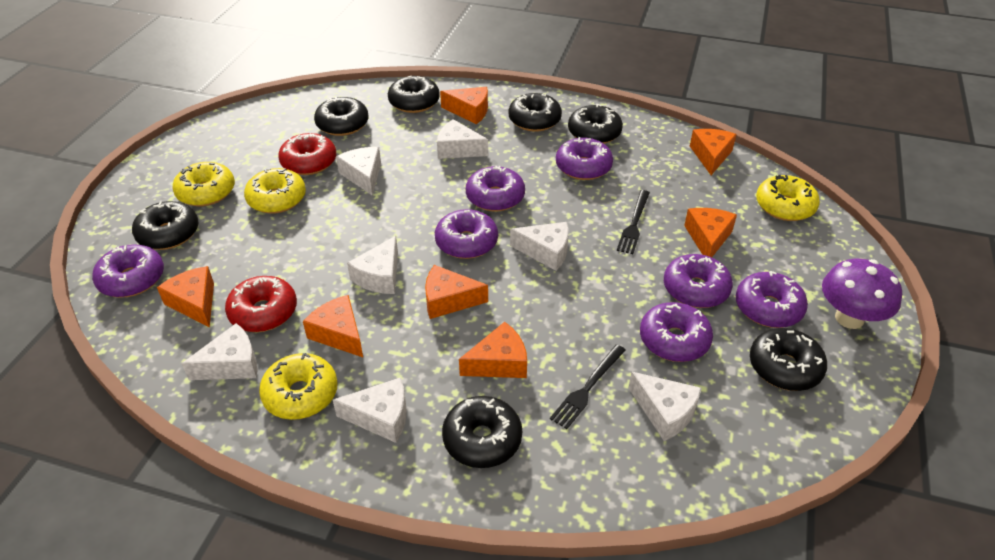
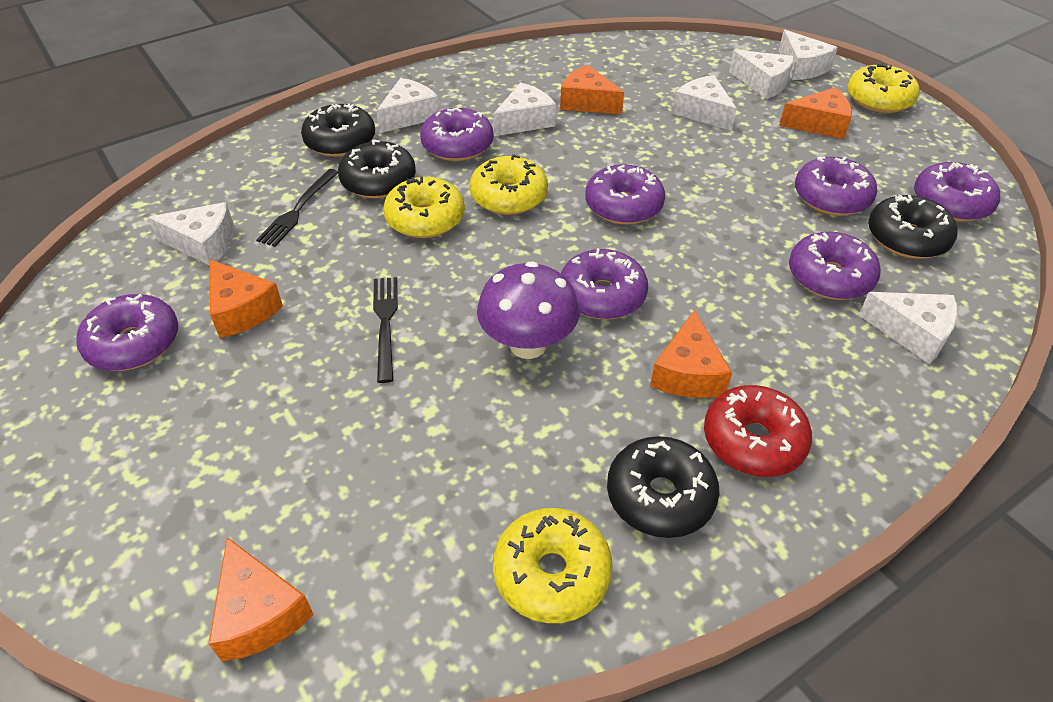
black donut: 7 -> 4
orange cheese: 7 -> 5
red donut: 2 -> 1

